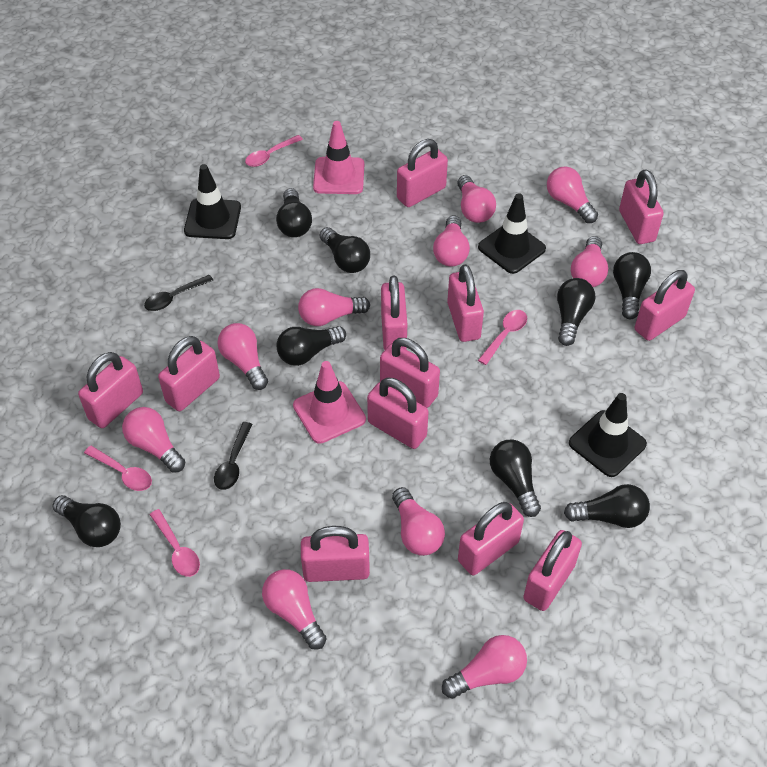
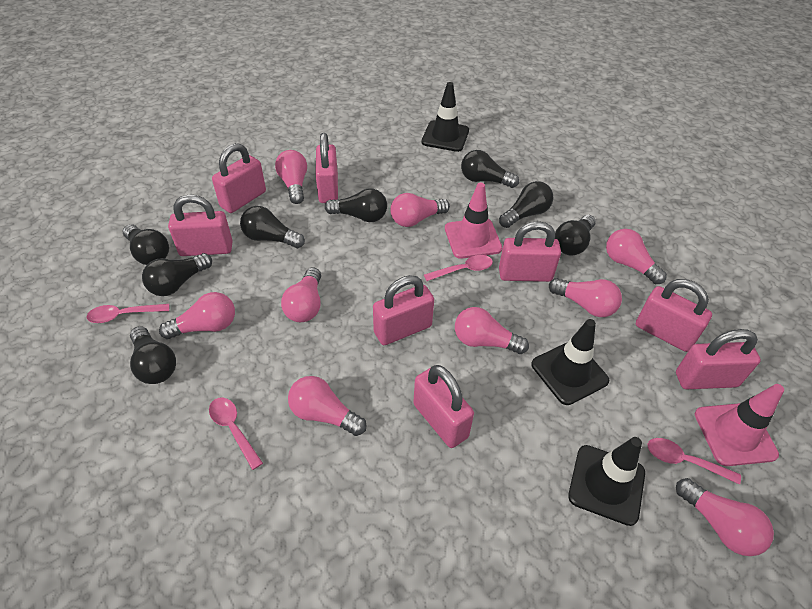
black spoon: 2 -> 0
pink light bulb: 10 -> 9
pink padlock: 12 -> 8

